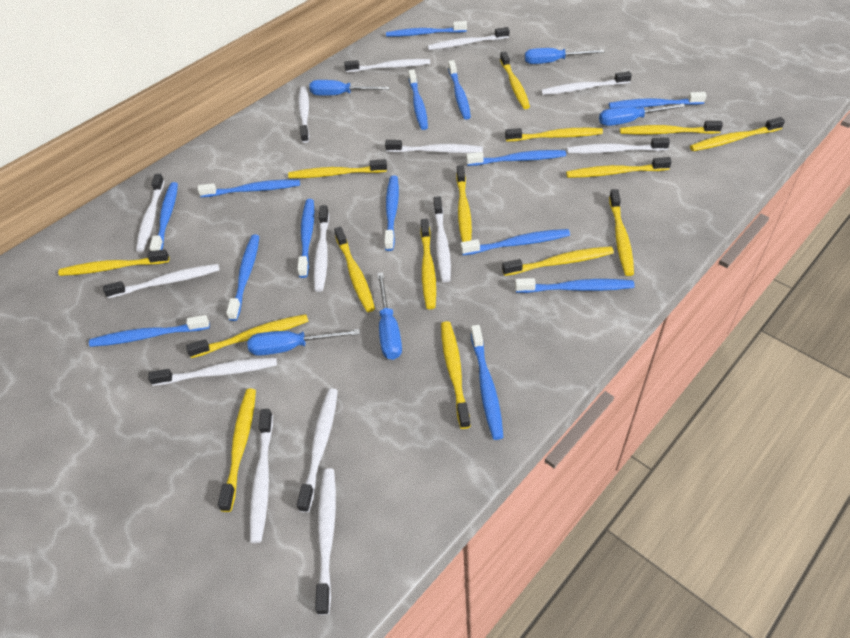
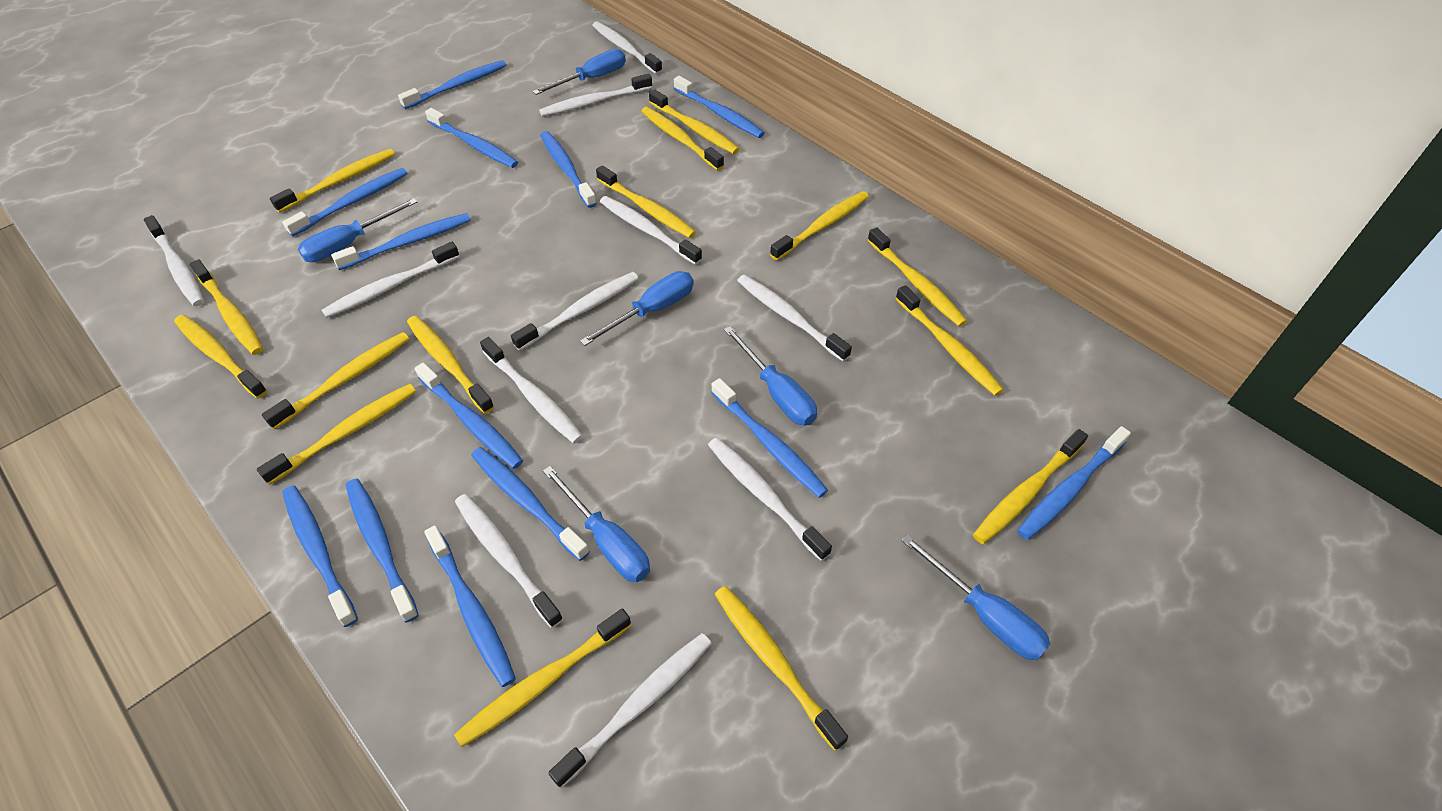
blue screwdriver: 5 -> 6
blue toothbrush: 14 -> 13
white toothbrush: 14 -> 11

